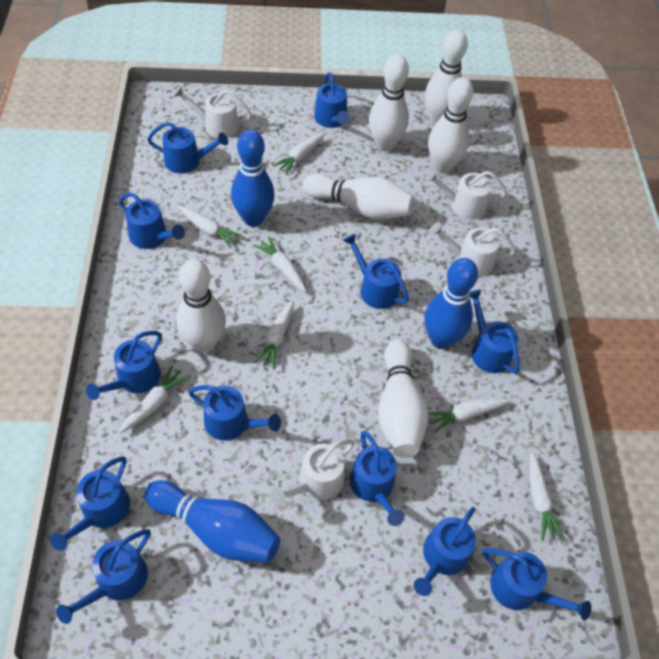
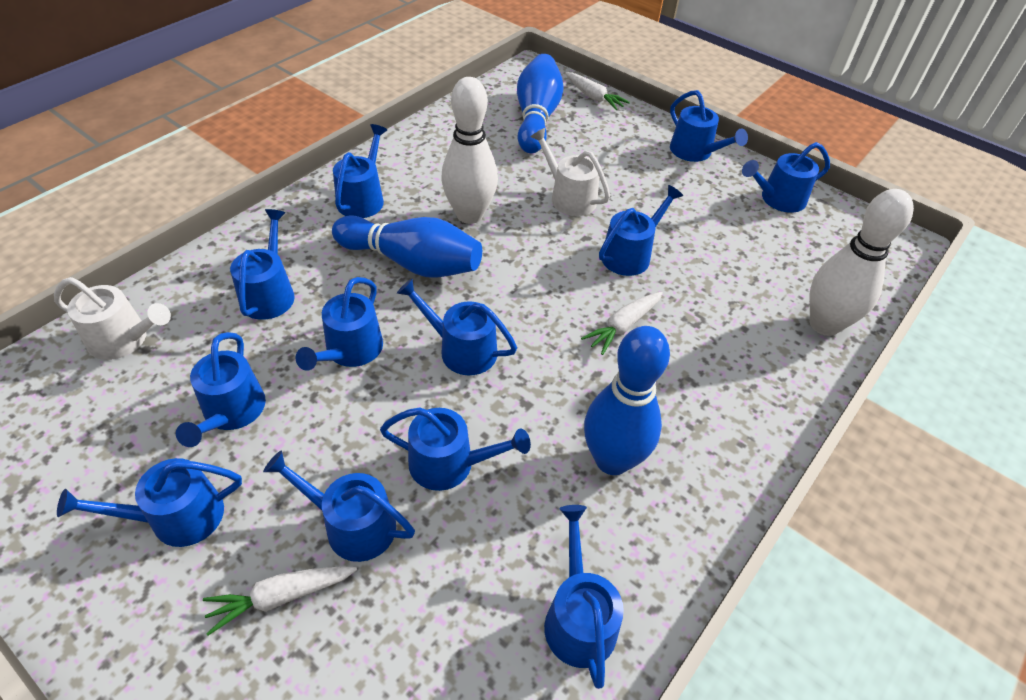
white bowling pin: 6 -> 2
white carrot: 7 -> 3
white watering can: 4 -> 2

